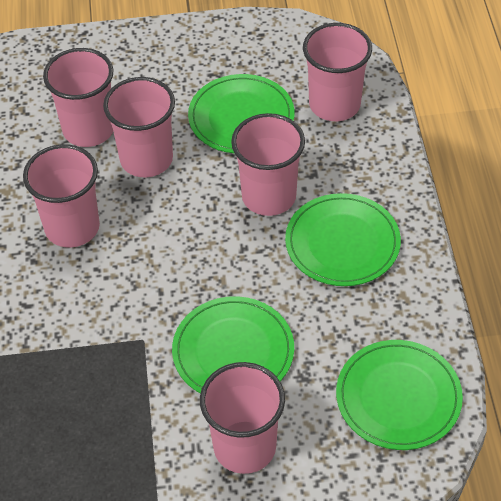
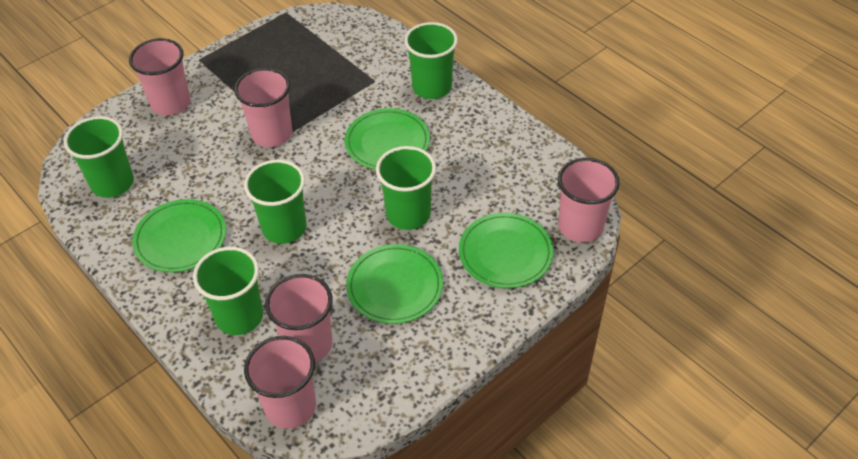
green cup: 0 -> 5
pink cup: 6 -> 5

